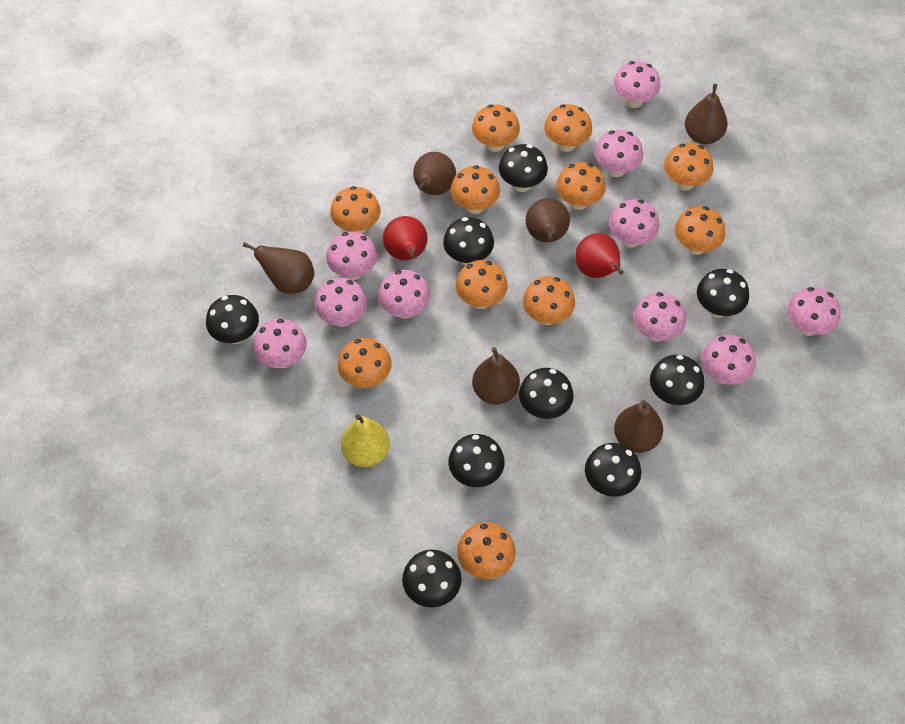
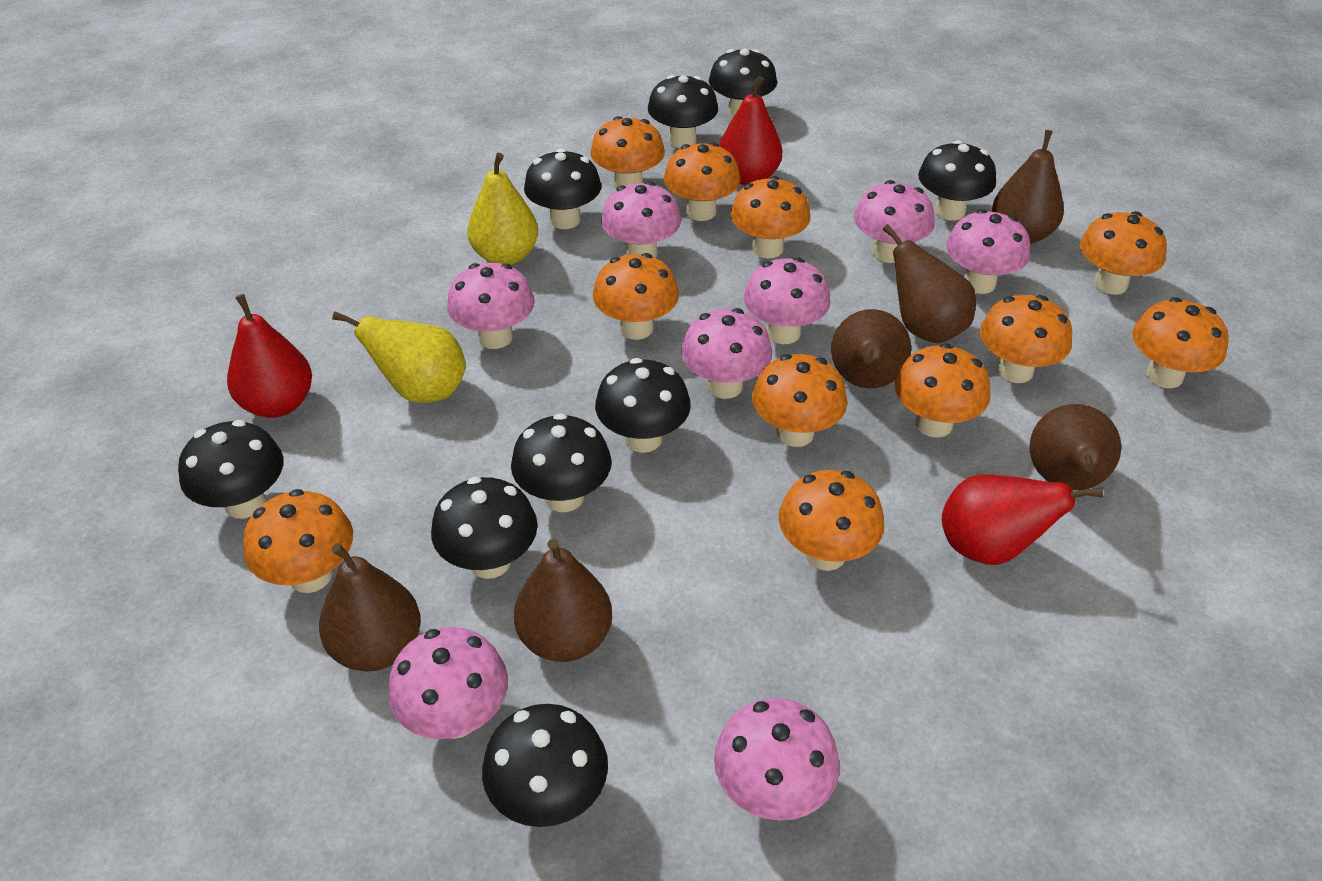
pink mushroom: 10 -> 8
red pear: 2 -> 3
yellow pear: 1 -> 2

